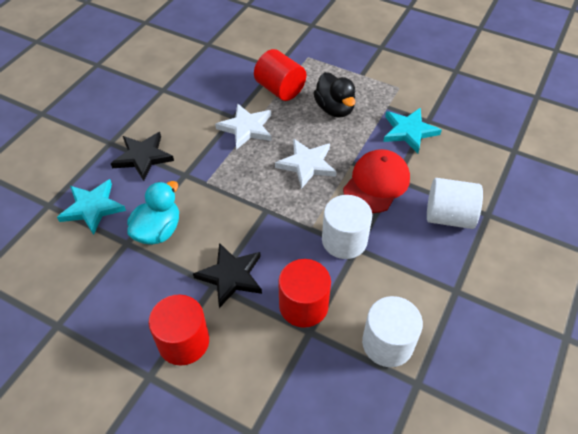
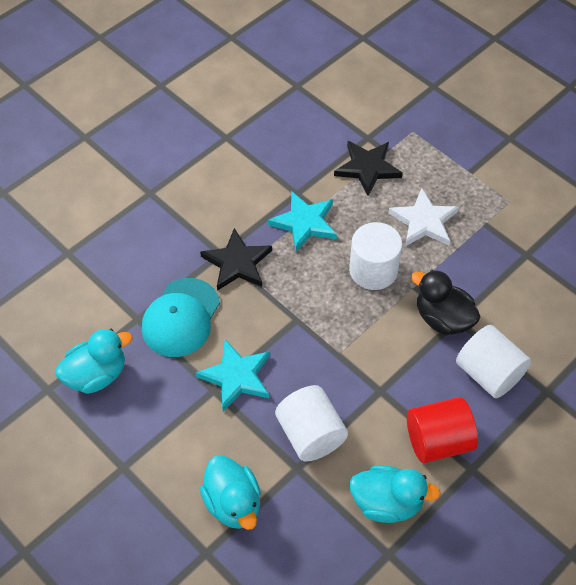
red cap: 1 -> 0
red cylinder: 3 -> 1
turquoise cap: 0 -> 1
turquoise duck: 1 -> 3
white star: 2 -> 1

